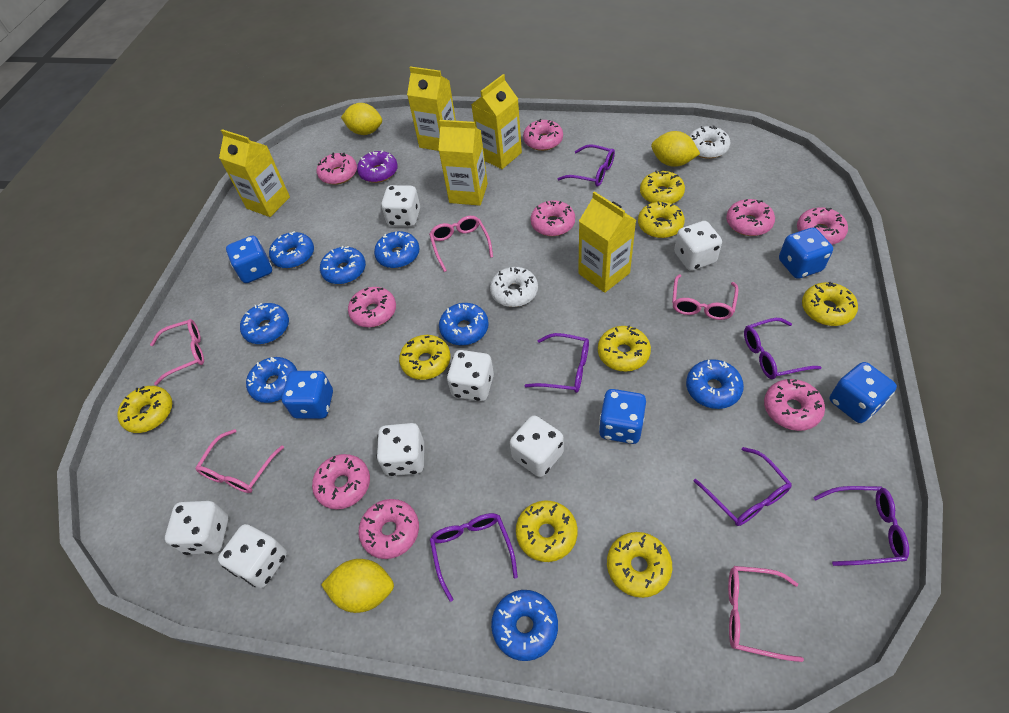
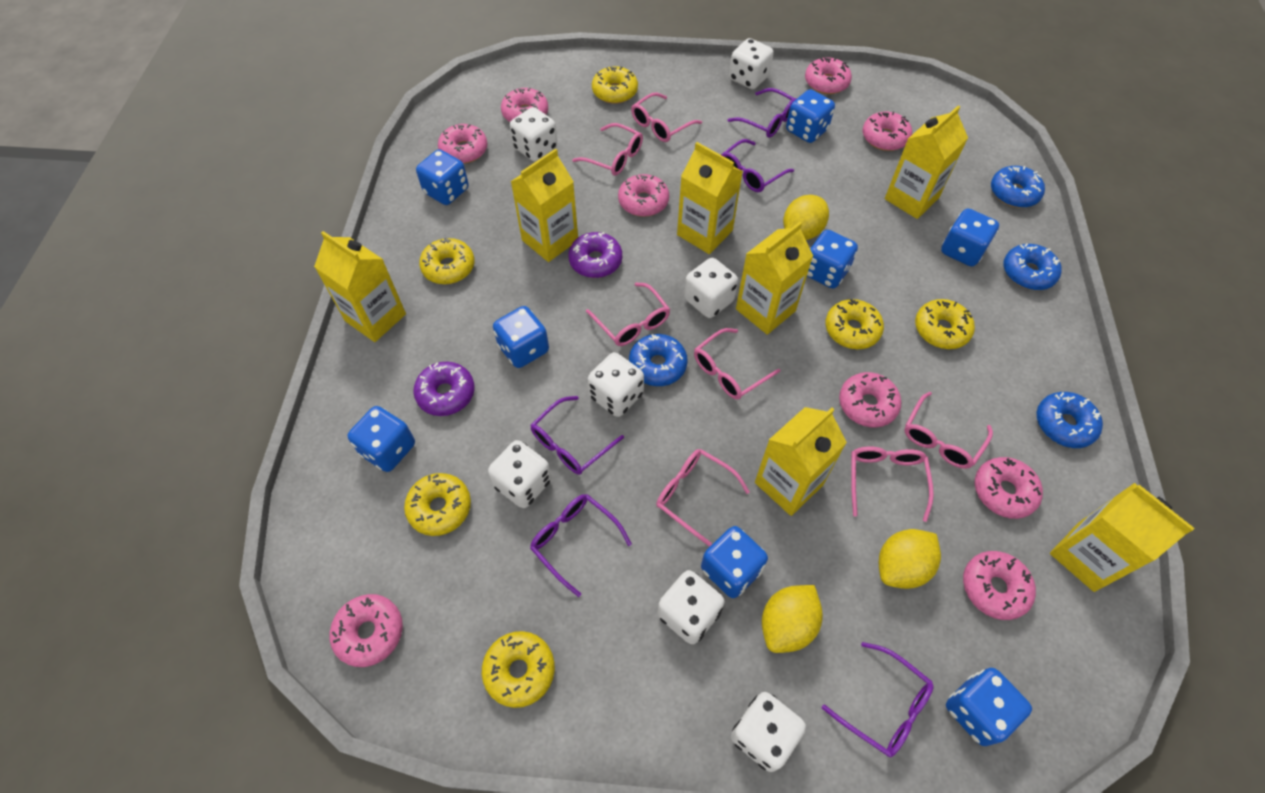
blue dice: 5 -> 8
blue donut: 8 -> 4
pink glasses: 5 -> 7
purple donut: 1 -> 2
purple glasses: 6 -> 5
white donut: 2 -> 0
yellow carton: 5 -> 7
yellow donut: 8 -> 6

